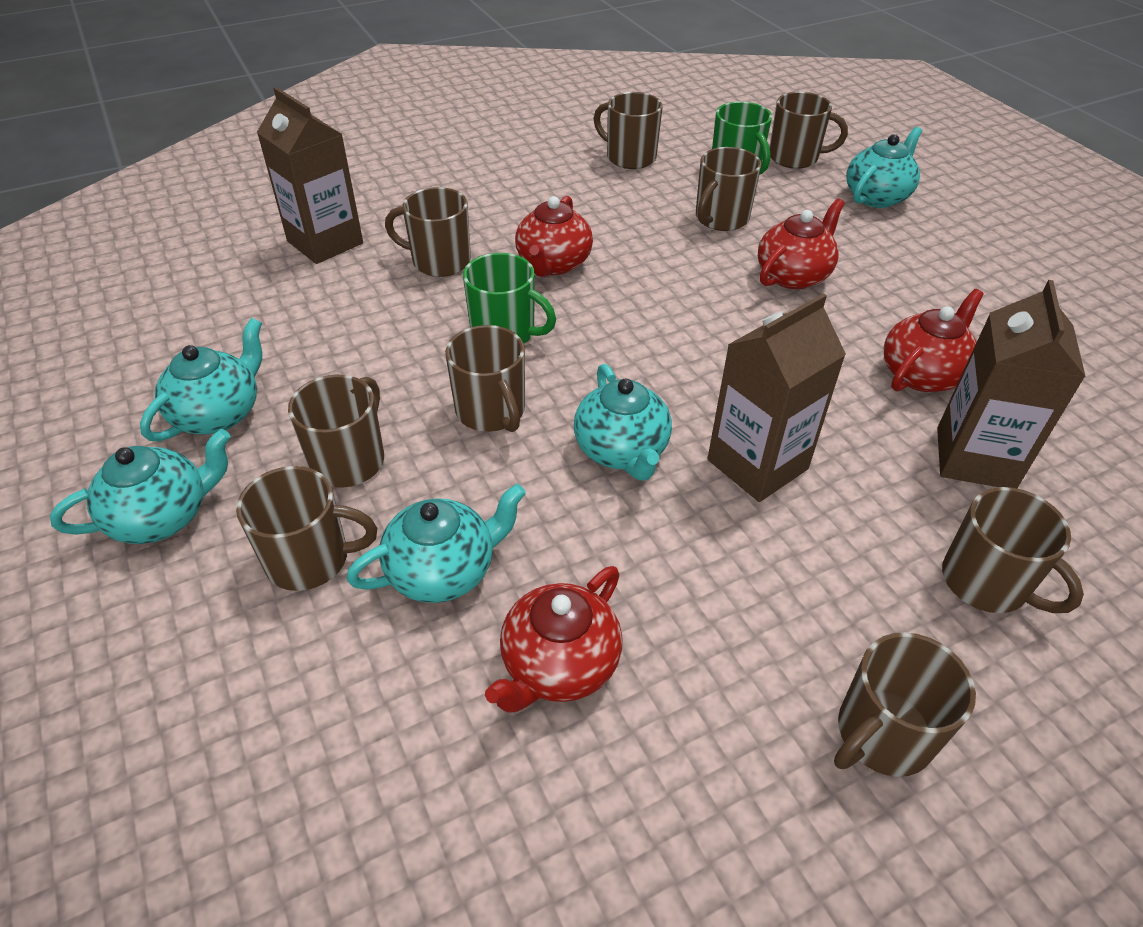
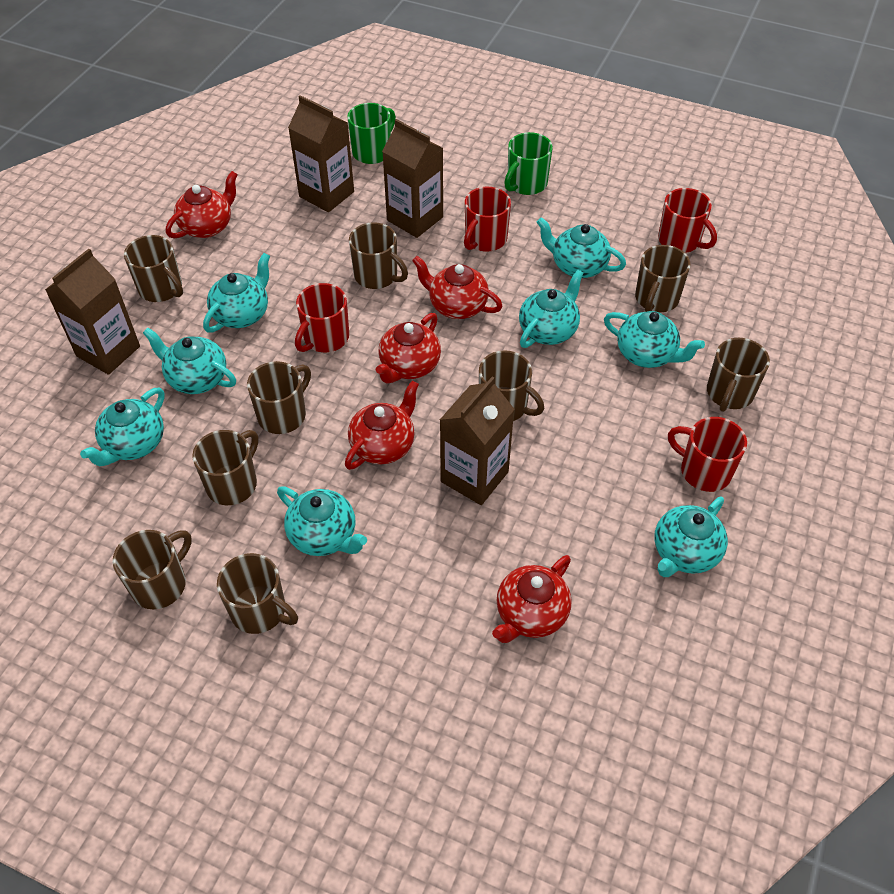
brown carton: 3 -> 4
red mug: 0 -> 4
red teapot: 4 -> 5
turquoise teapot: 5 -> 8

